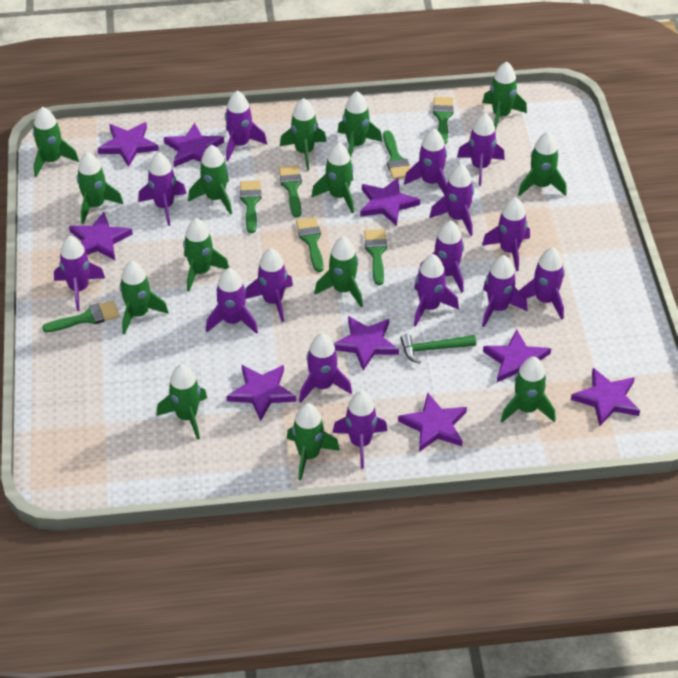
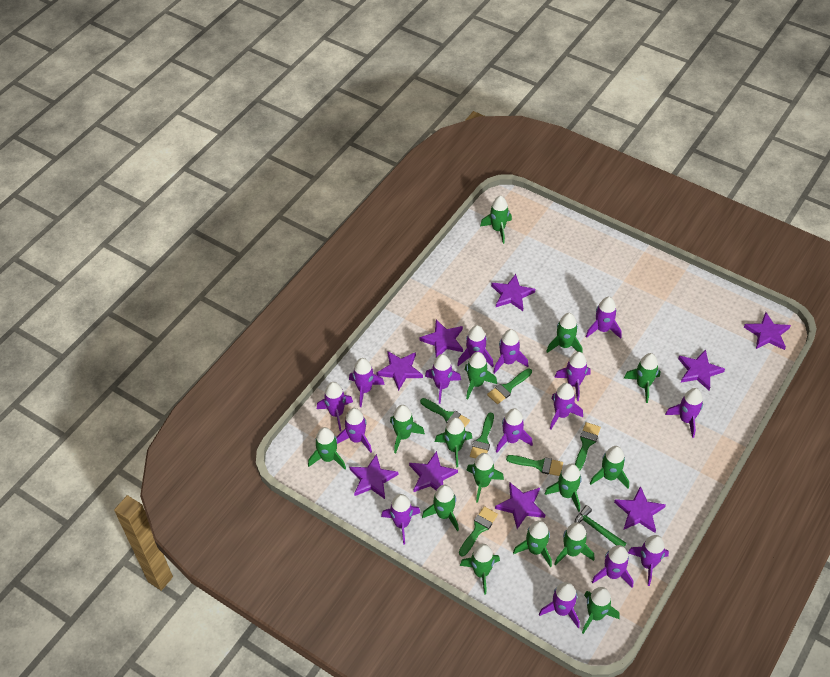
green brush: 7 -> 6
green rocket: 14 -> 15

